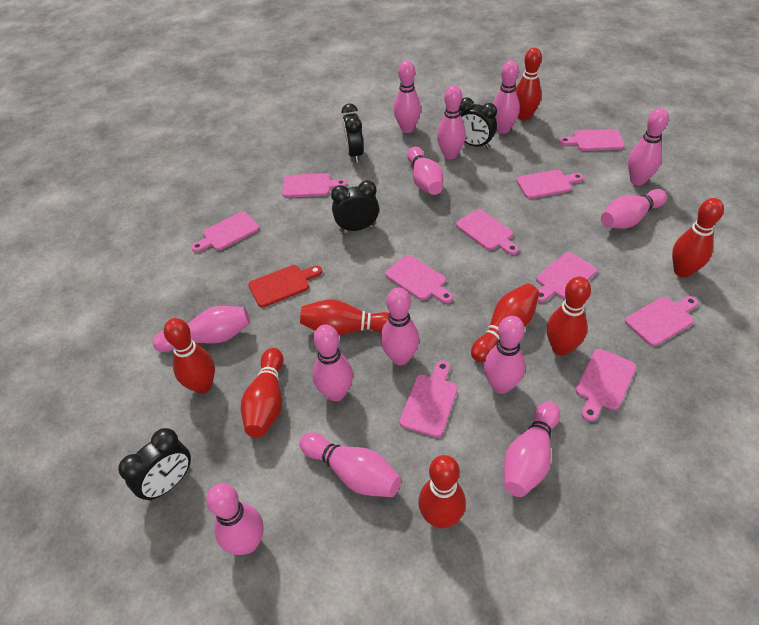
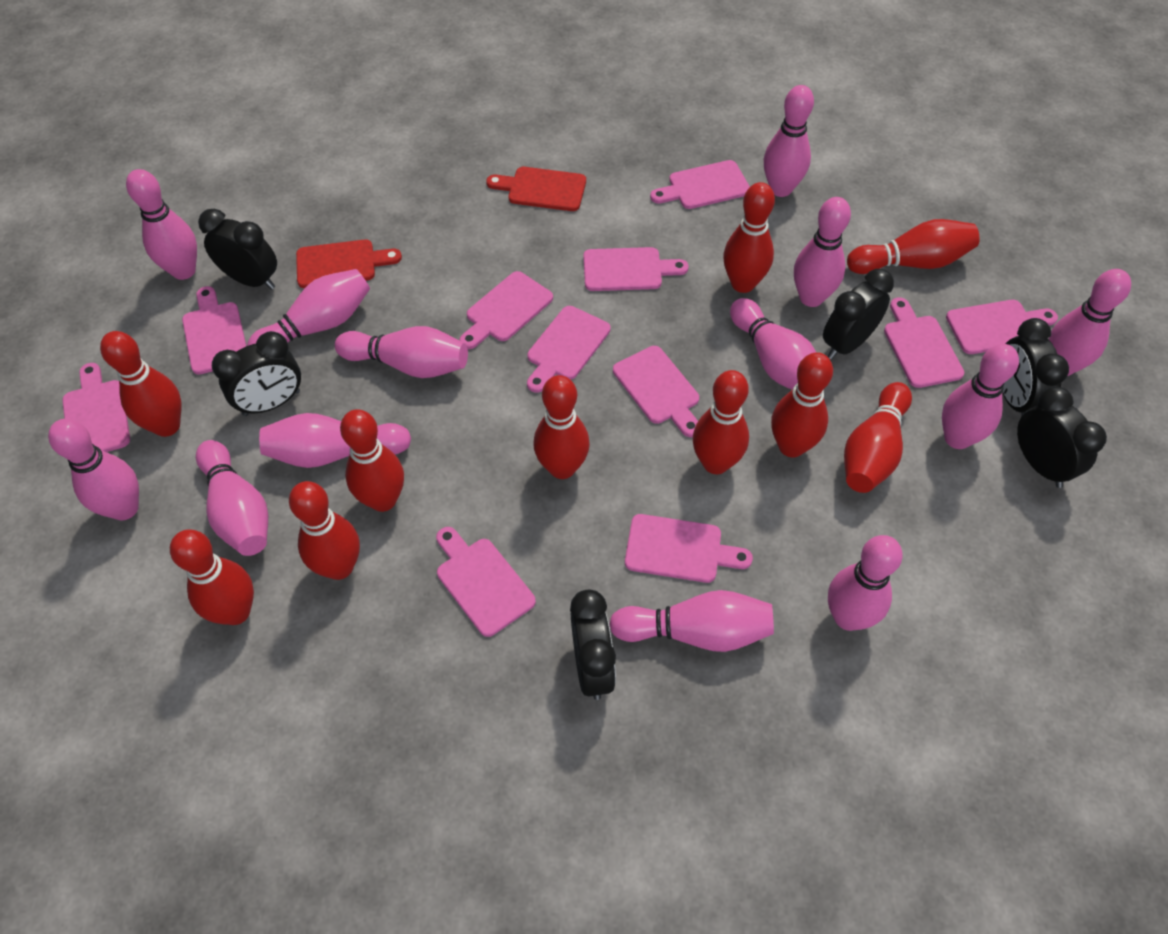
black clock: 4 -> 6
pink cutting board: 10 -> 11
red bowling pin: 8 -> 10
red cutting board: 1 -> 2

